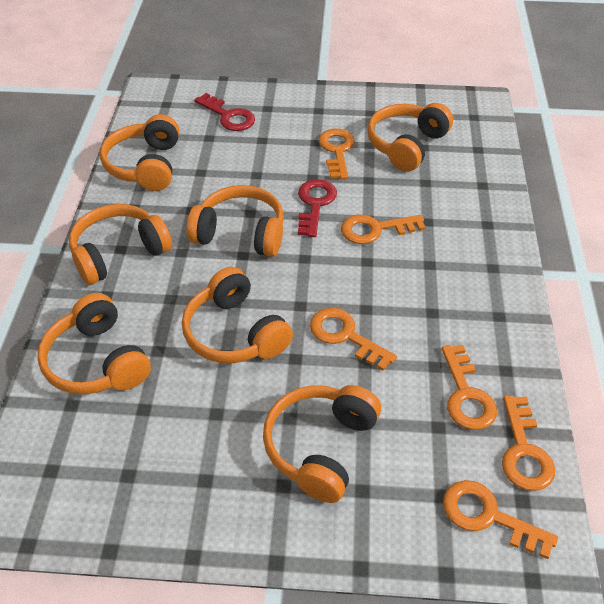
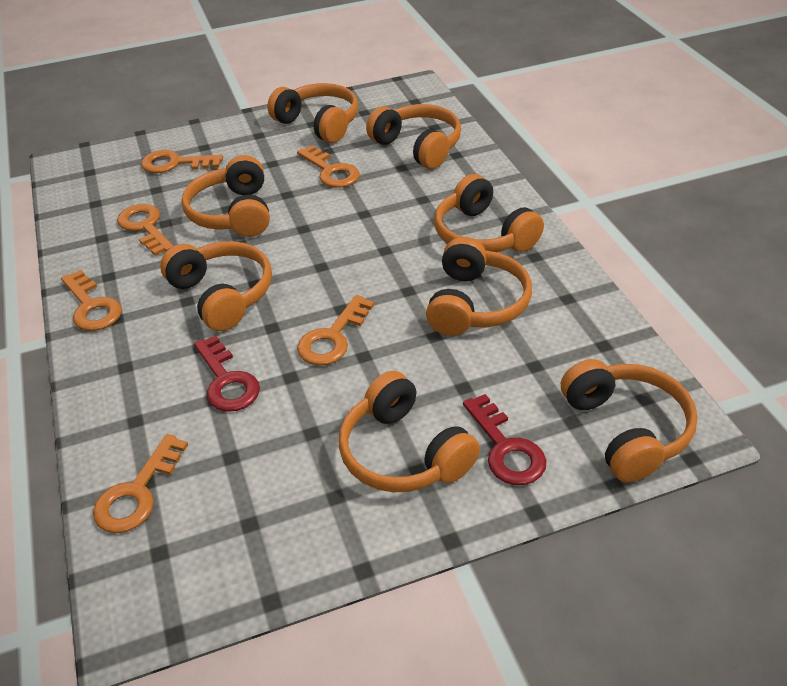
orange headphones: 7 -> 8

